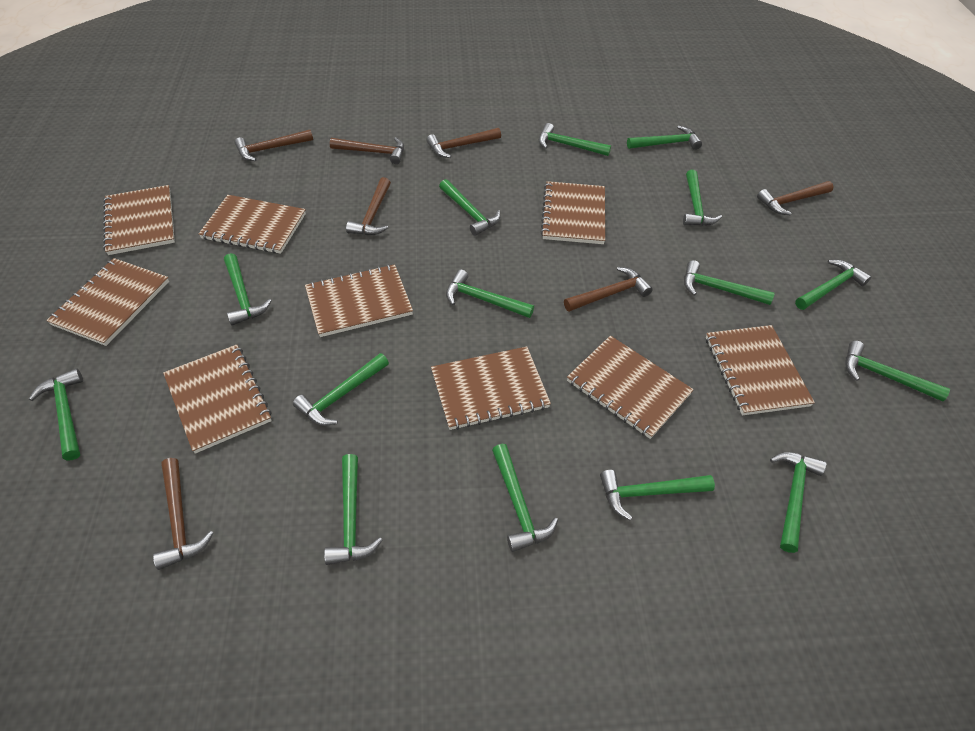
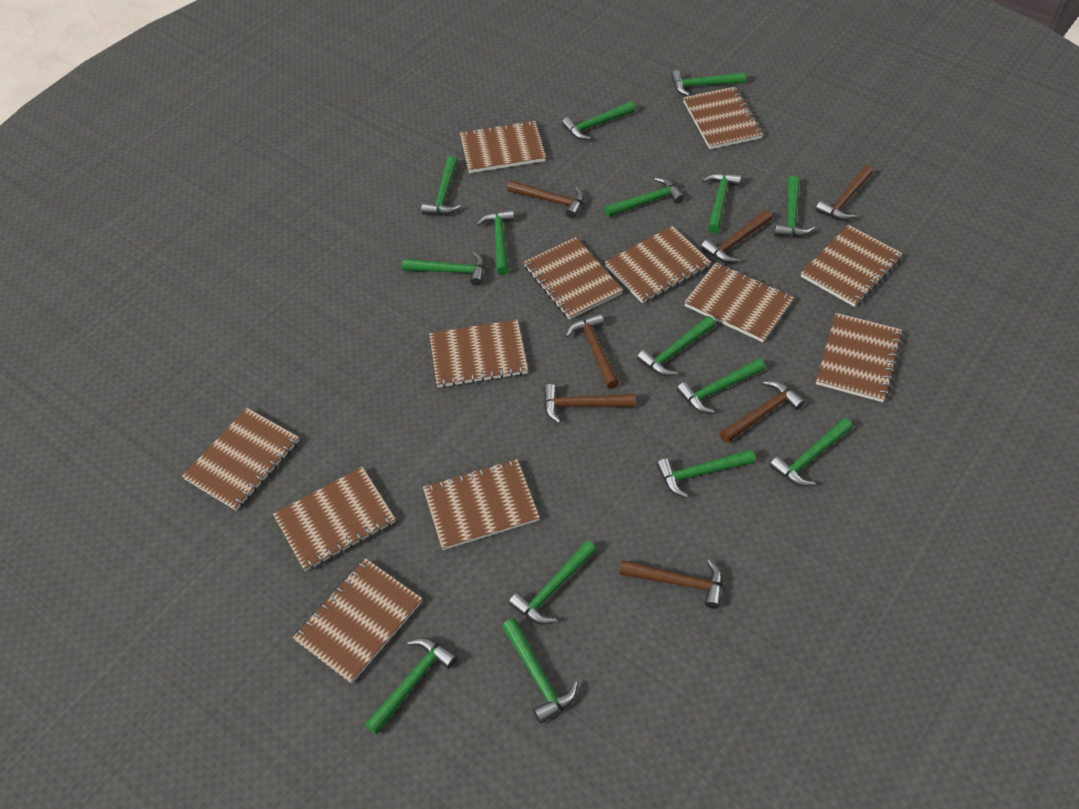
brown notebook: 9 -> 12

